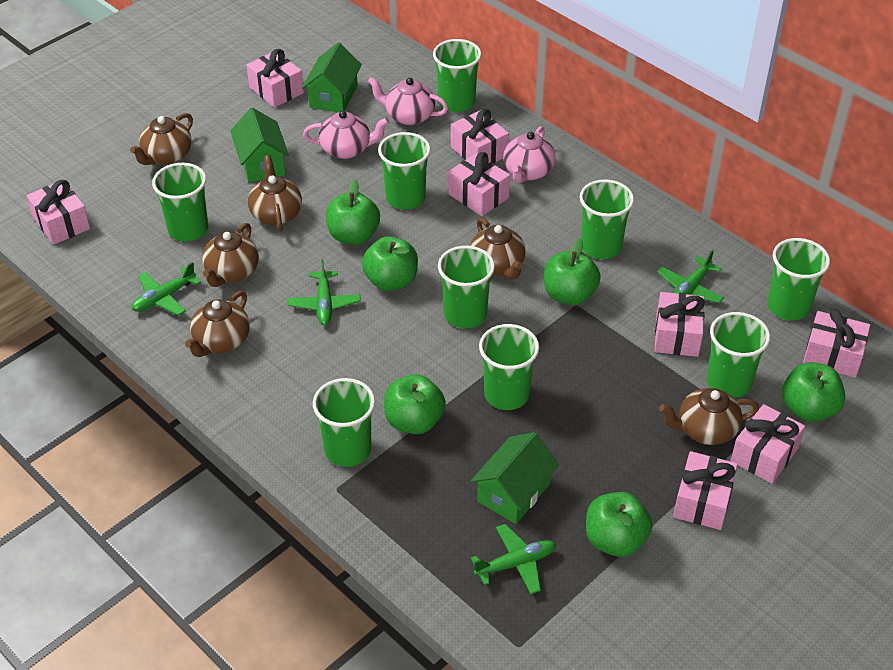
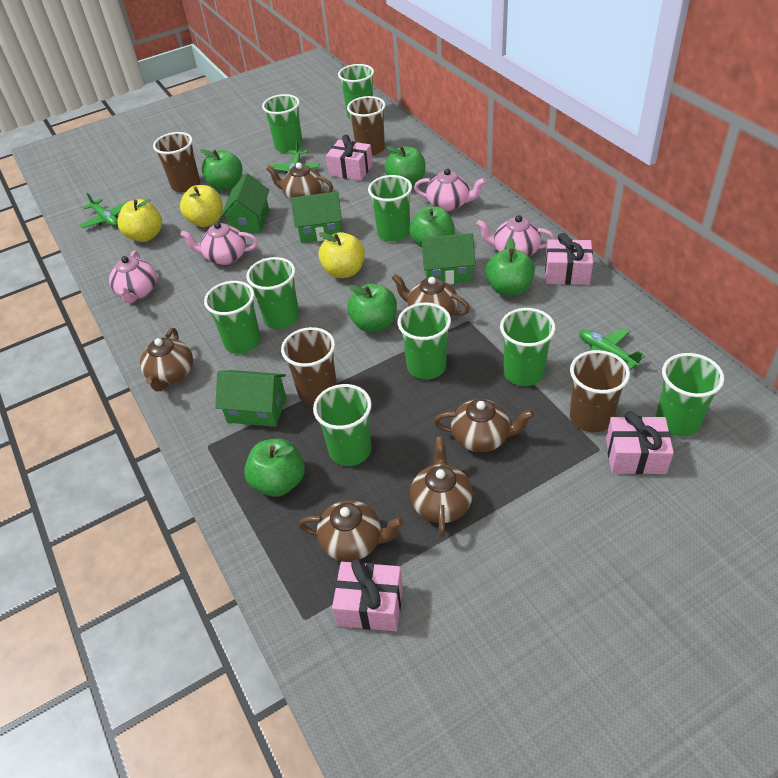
brown cup: 0 -> 4
green house: 3 -> 4
green plane: 4 -> 3
pink gift: 8 -> 4
pink teapot: 3 -> 4
yellow apple: 0 -> 3

